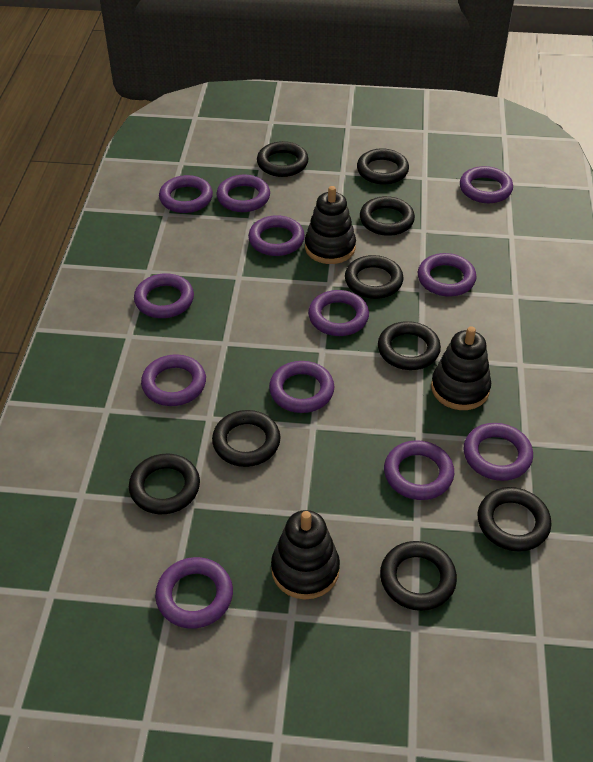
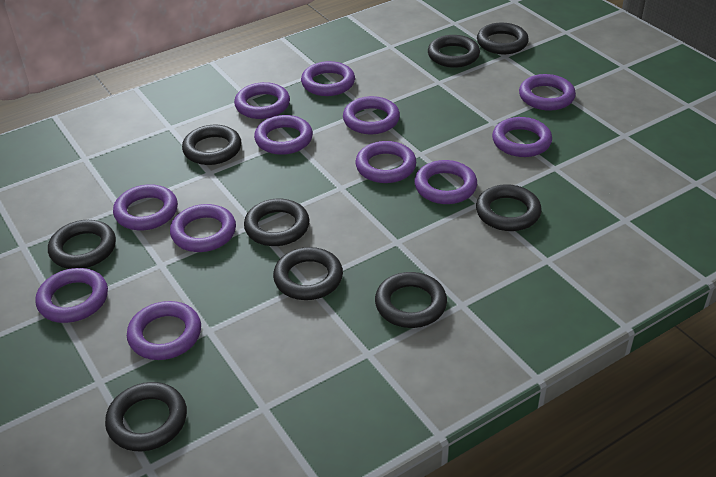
black stacking toy: 3 -> 0

